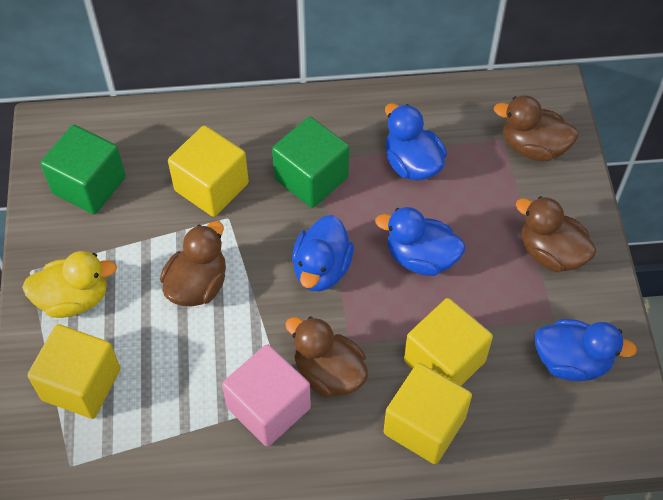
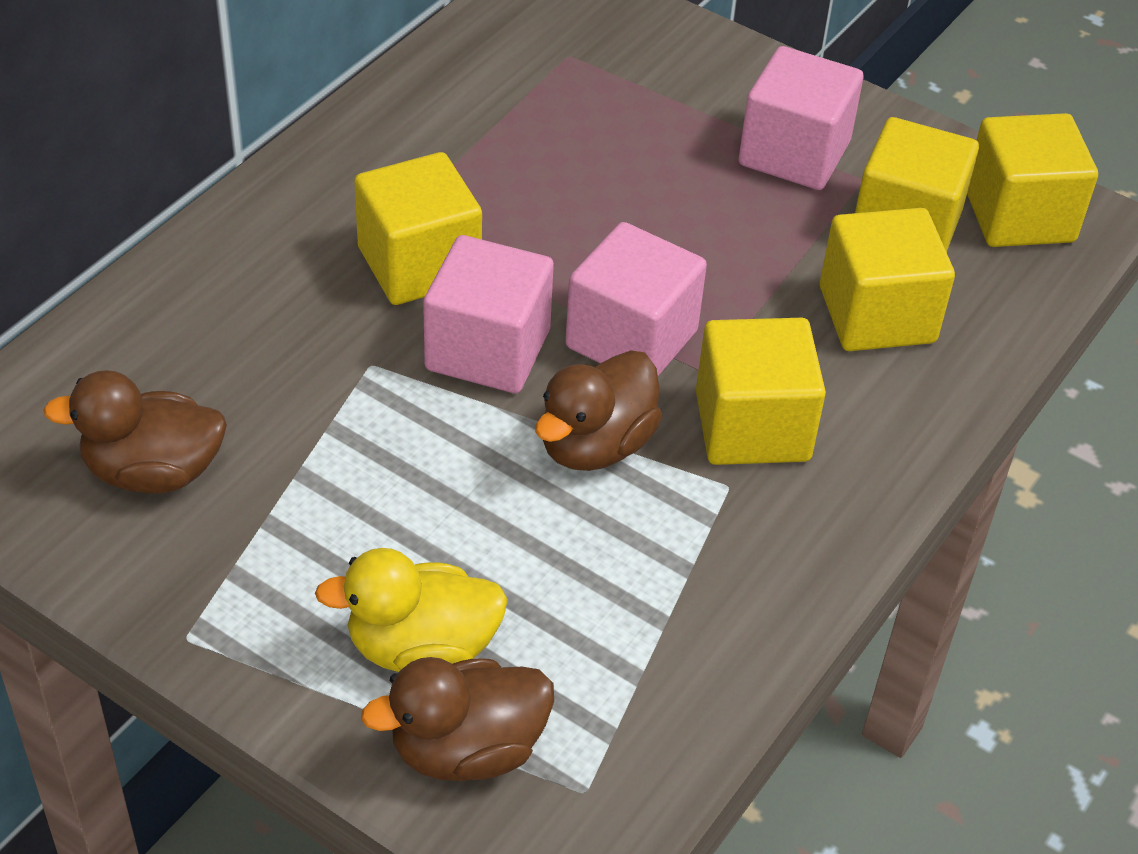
blue duck: 4 -> 0
brown duck: 4 -> 3
green cube: 2 -> 0
pink cube: 1 -> 3
yellow cube: 4 -> 5

